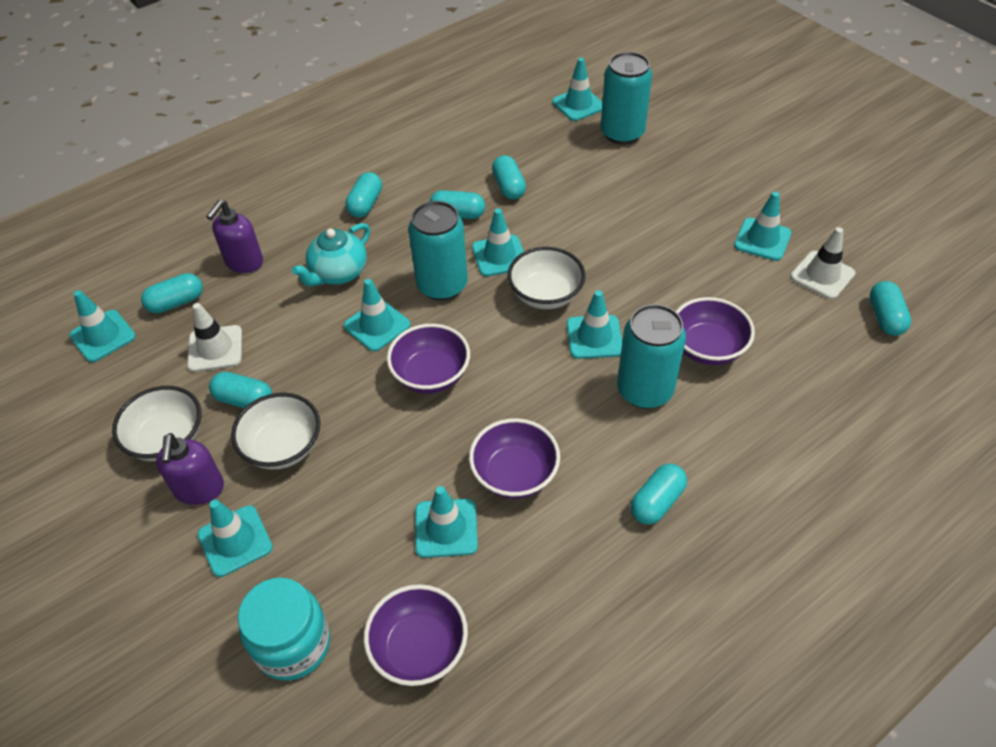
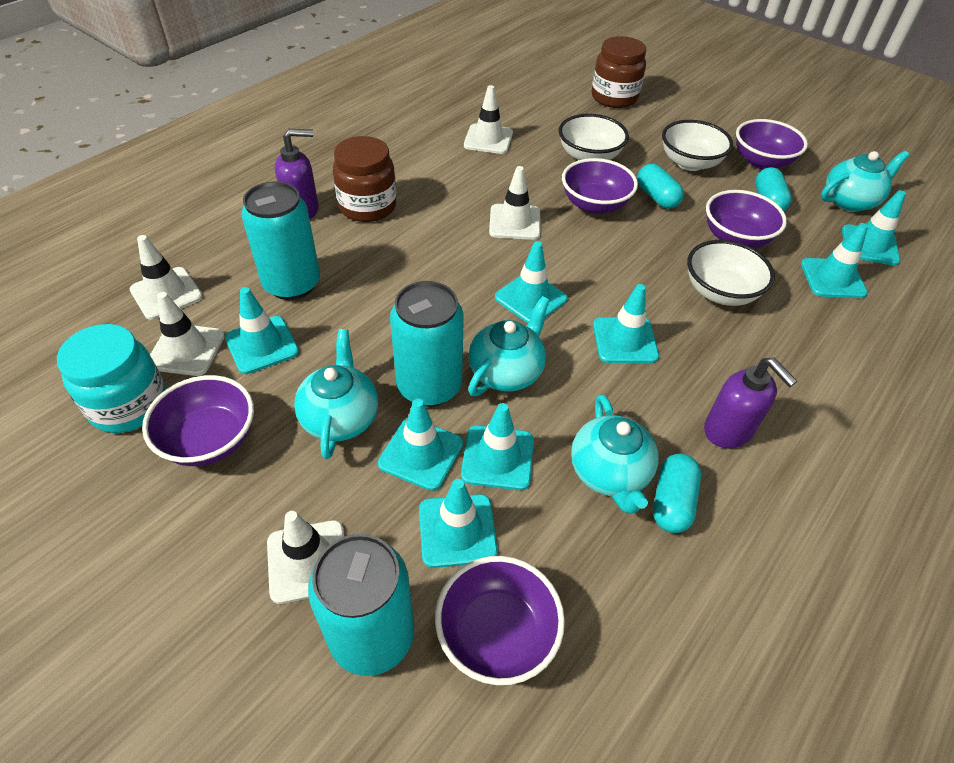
brown jar: 0 -> 2
purple bowl: 4 -> 5
turquoise capsule: 7 -> 3
turquoise teapot: 1 -> 4
white traffic cone: 2 -> 5

